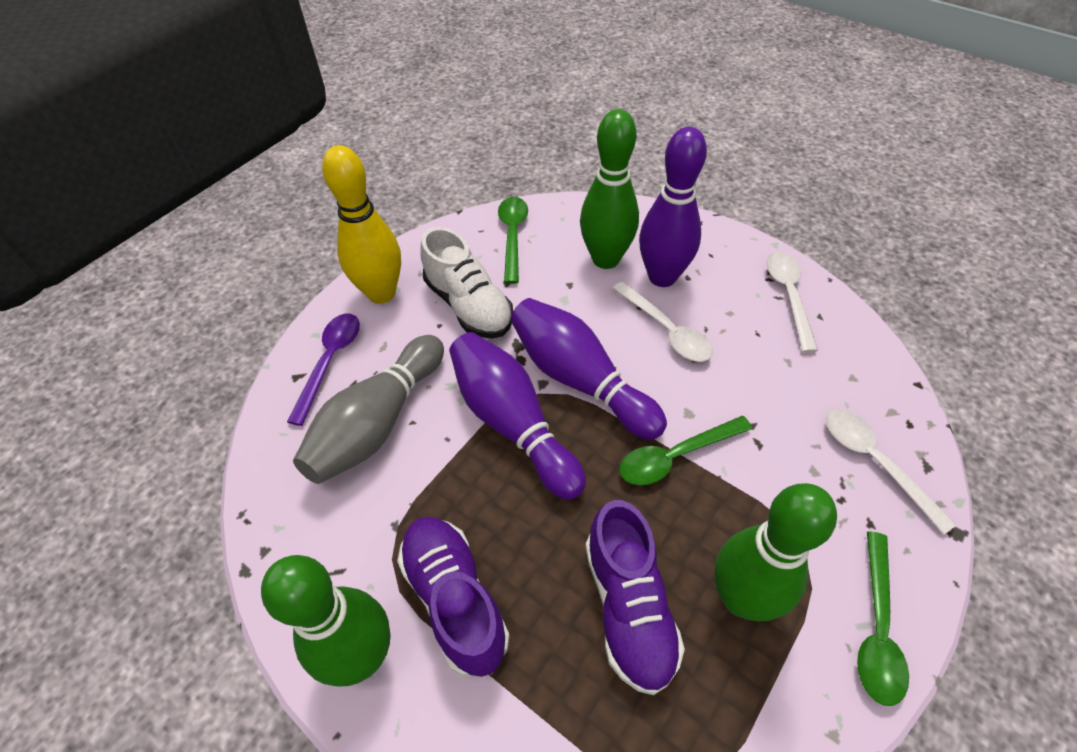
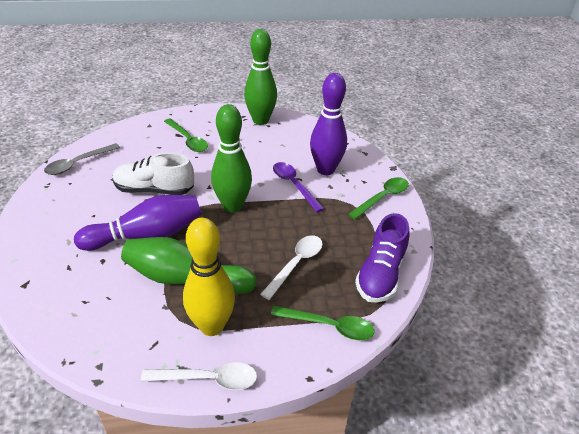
grey bowling pin: 1 -> 0
grey spoon: 0 -> 1
purple bowling pin: 3 -> 2
purple shoe: 2 -> 1
white spoon: 3 -> 2

